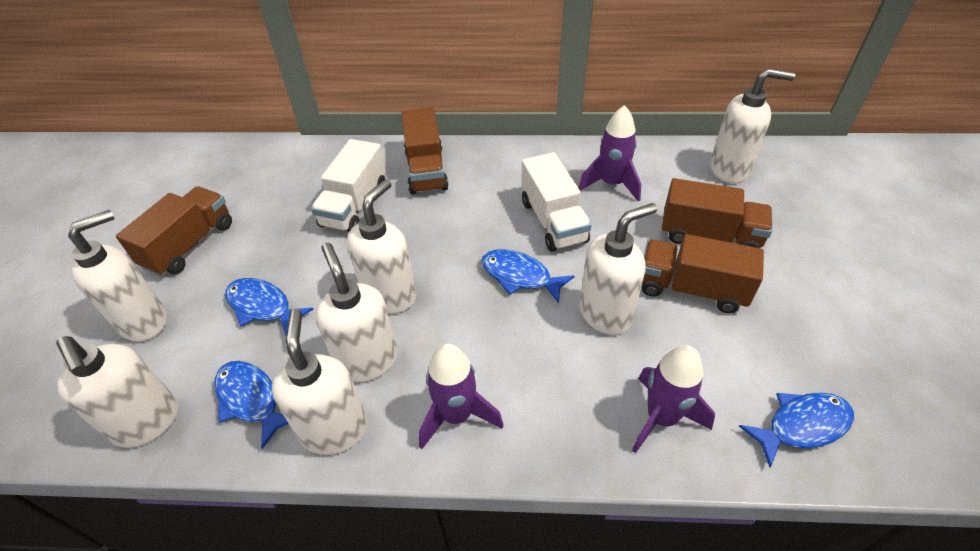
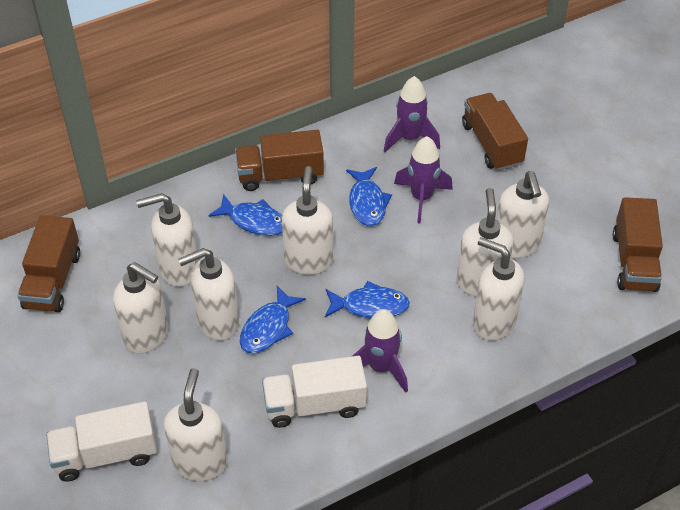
white soap dispenser: 7 -> 8

